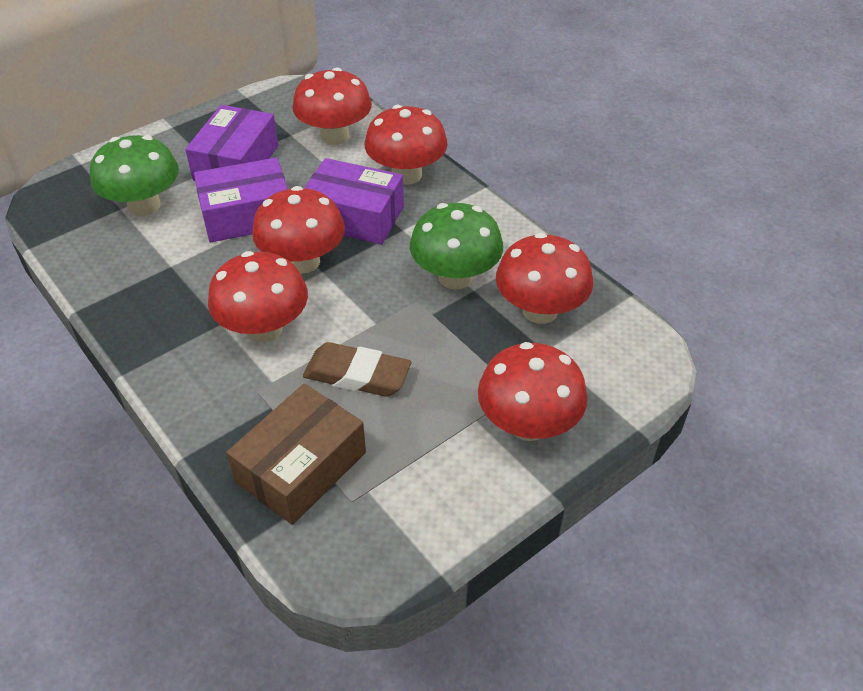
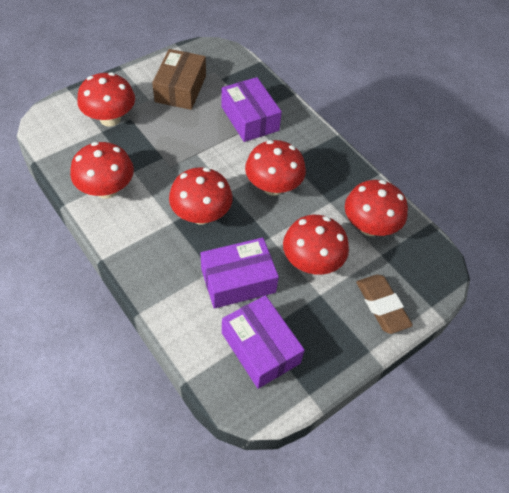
green mushroom: 2 -> 0

